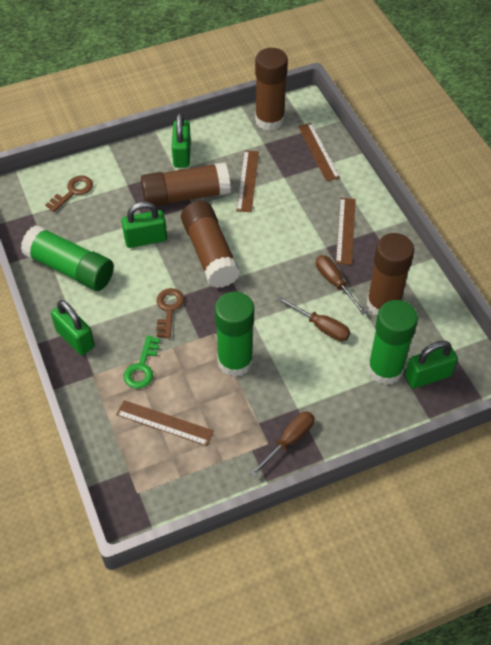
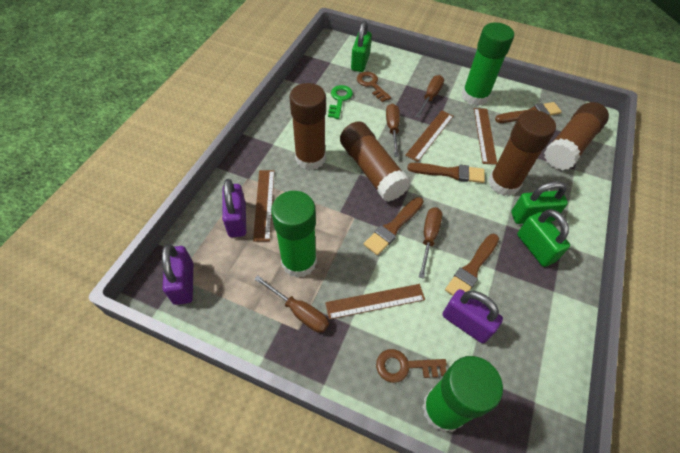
brown brush: 0 -> 4
brown screwdriver: 3 -> 4
green padlock: 4 -> 3
purple padlock: 0 -> 3

